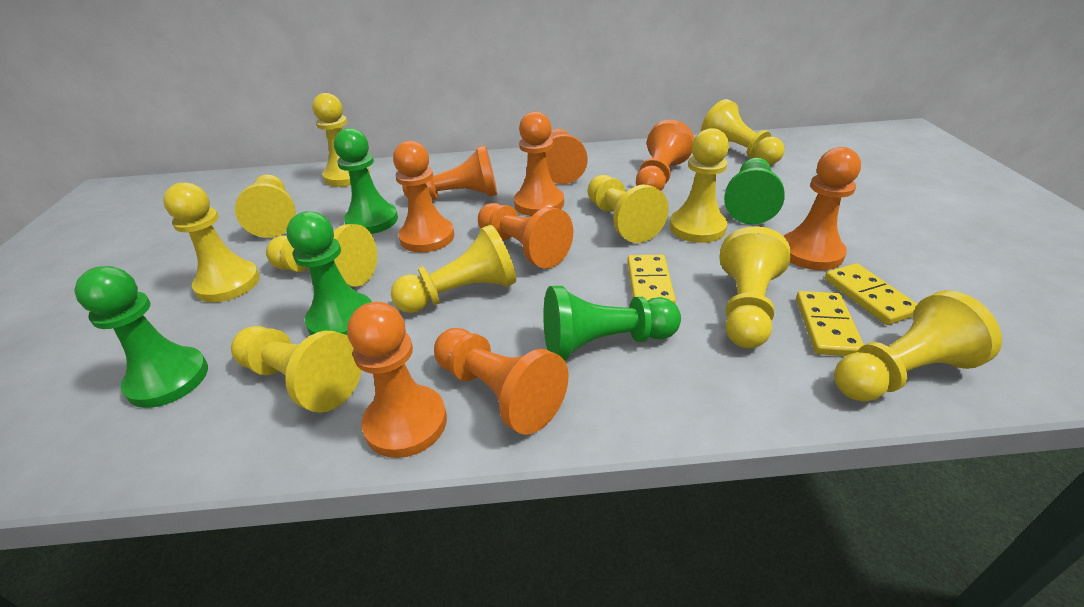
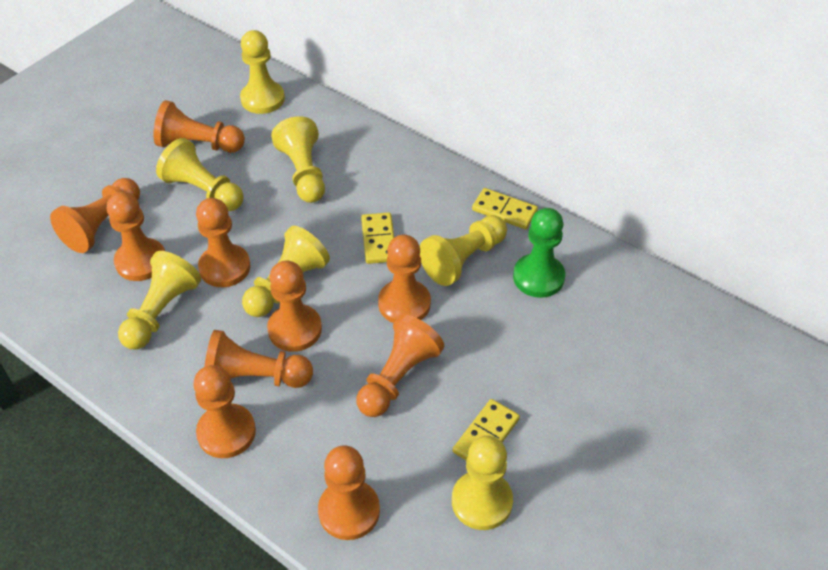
green pawn: 5 -> 1
orange pawn: 9 -> 10
yellow pawn: 11 -> 7

